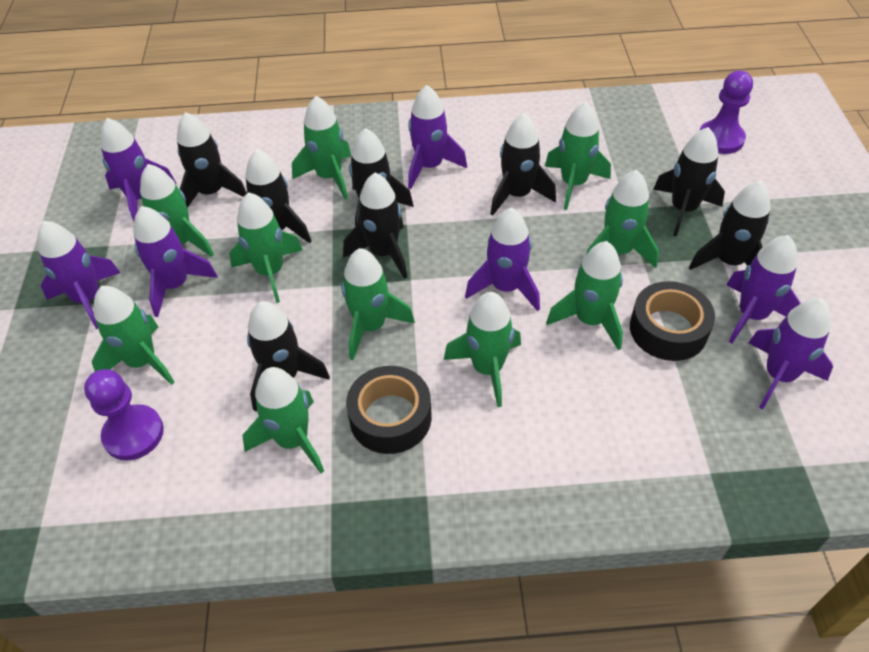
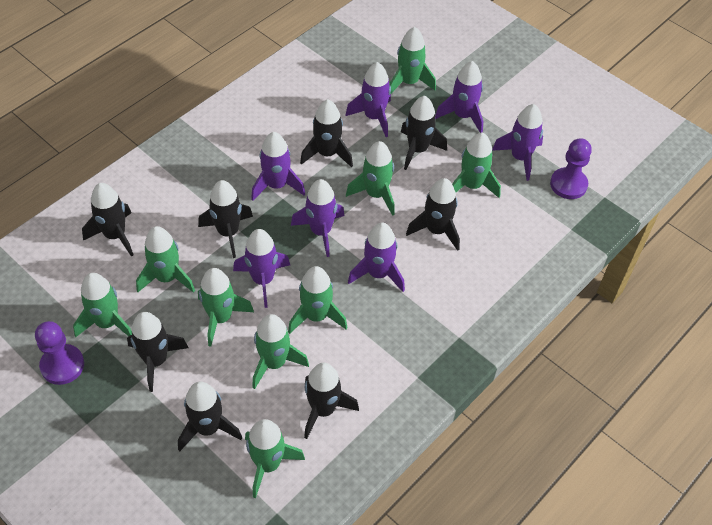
black tape: 2 -> 0
green rocket: 10 -> 9

